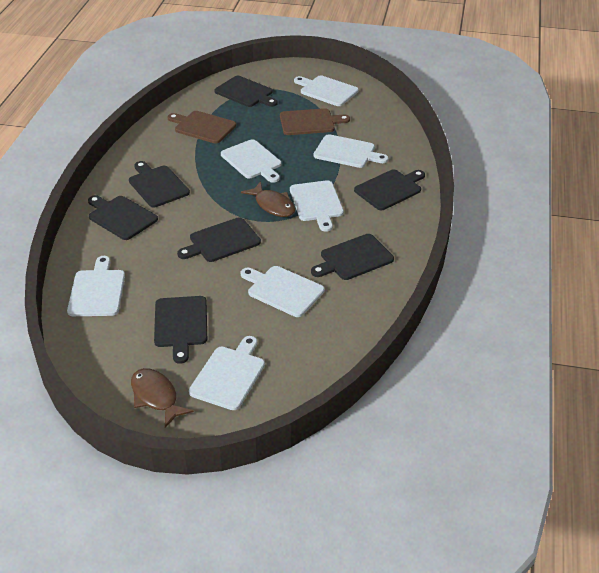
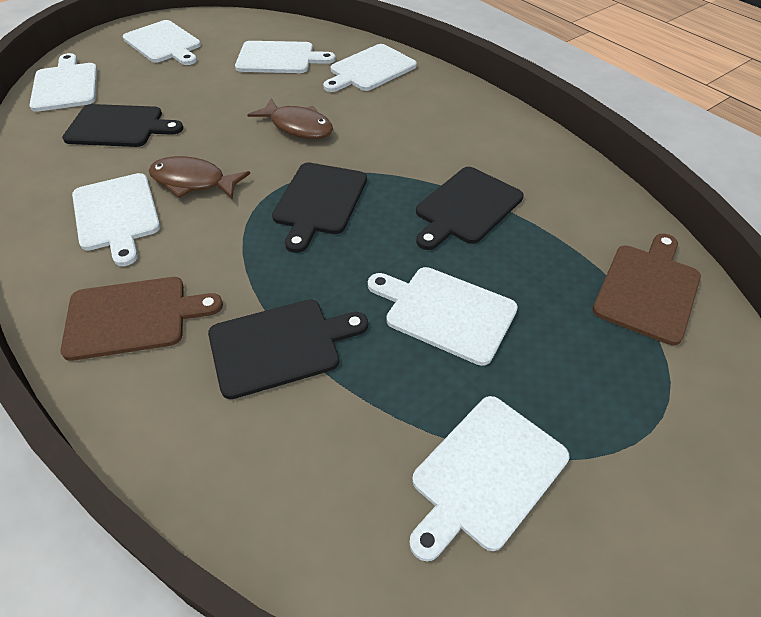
black cutting board: 7 -> 4

